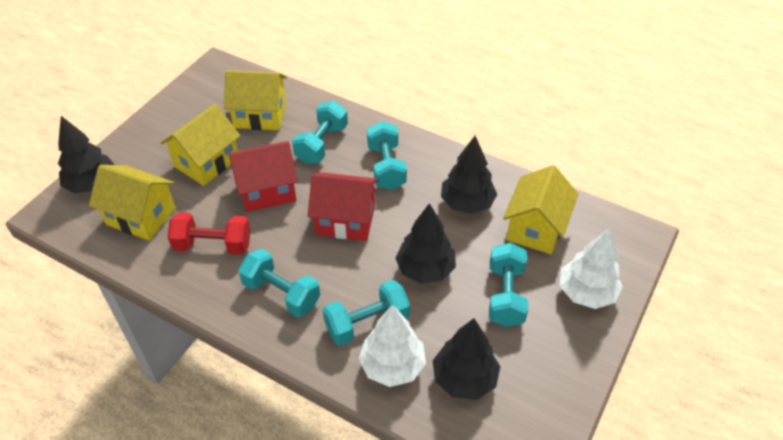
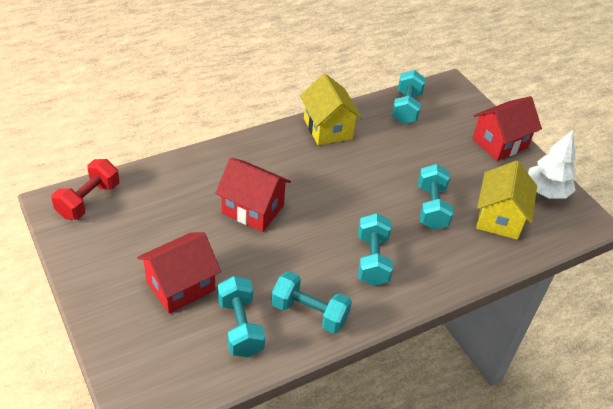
black tree: 4 -> 0
red house: 2 -> 3
white tree: 2 -> 1
yellow house: 4 -> 2

